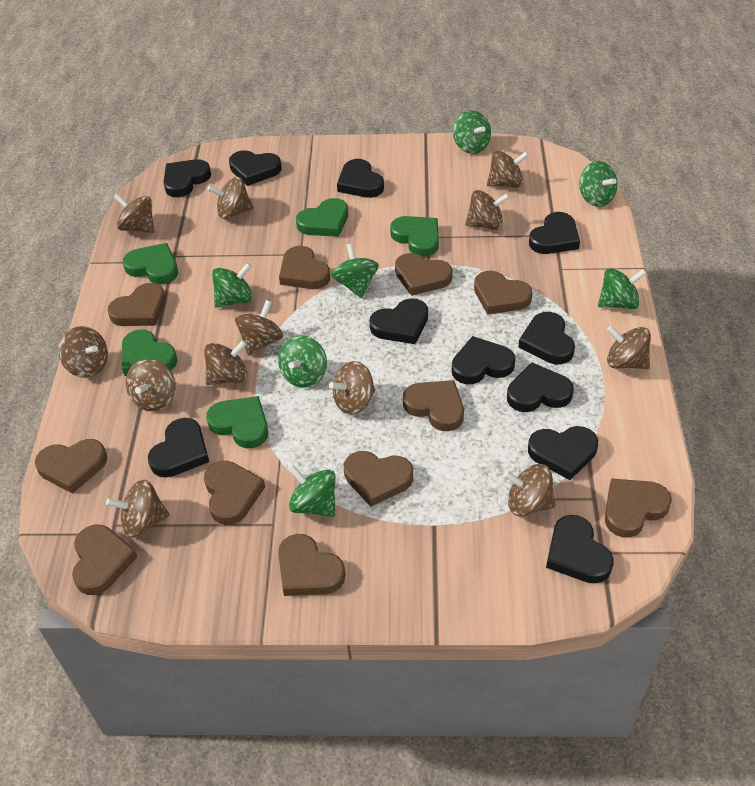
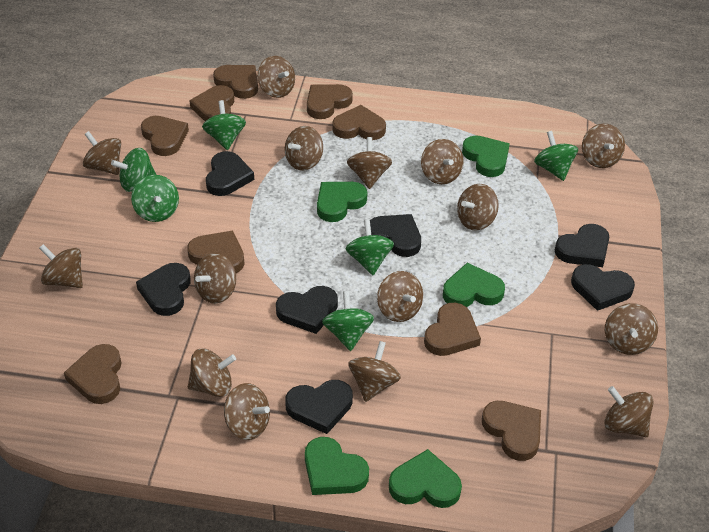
black heart: 11 -> 7
brown heart: 11 -> 9
brown spinning top: 12 -> 15
green spinning top: 7 -> 6

